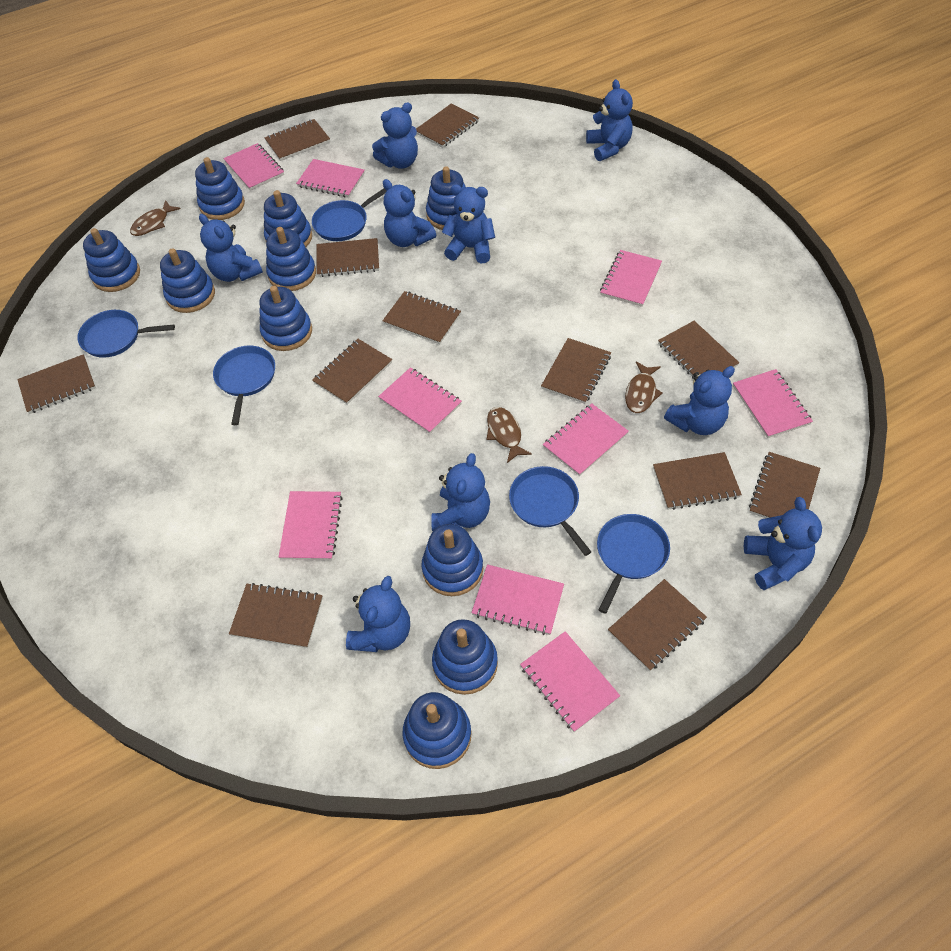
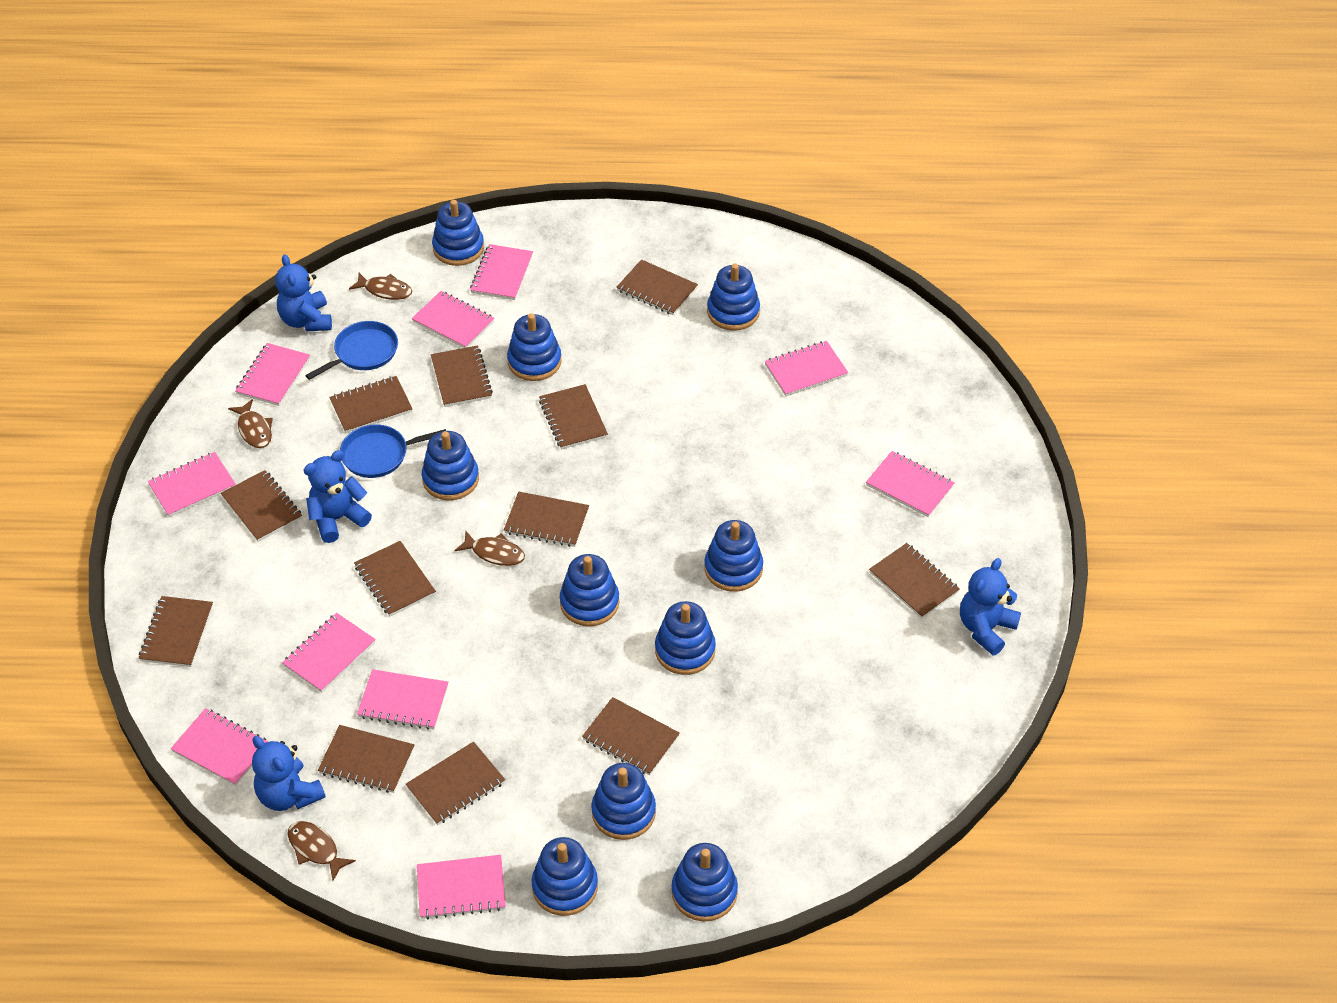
blue pan: 5 -> 2
blue teddy bear: 9 -> 4
brown fish: 3 -> 4
pink notebook: 9 -> 10

